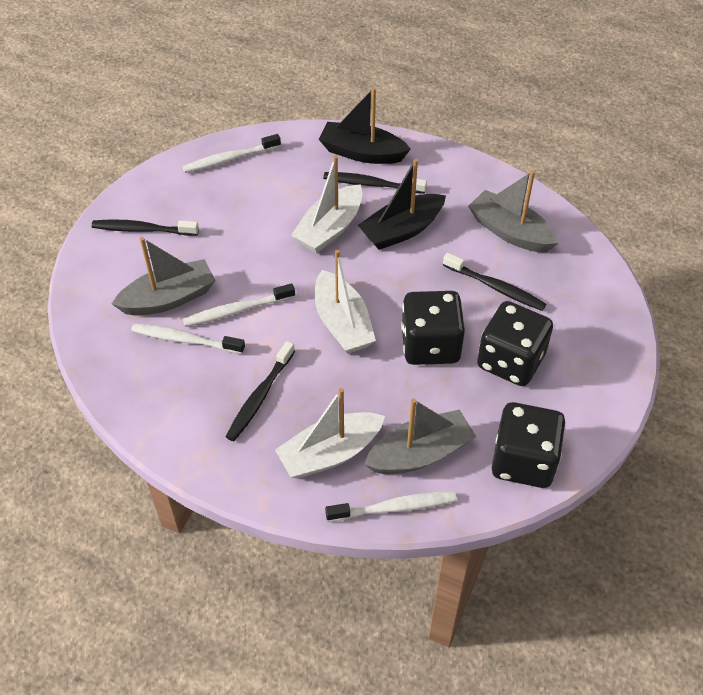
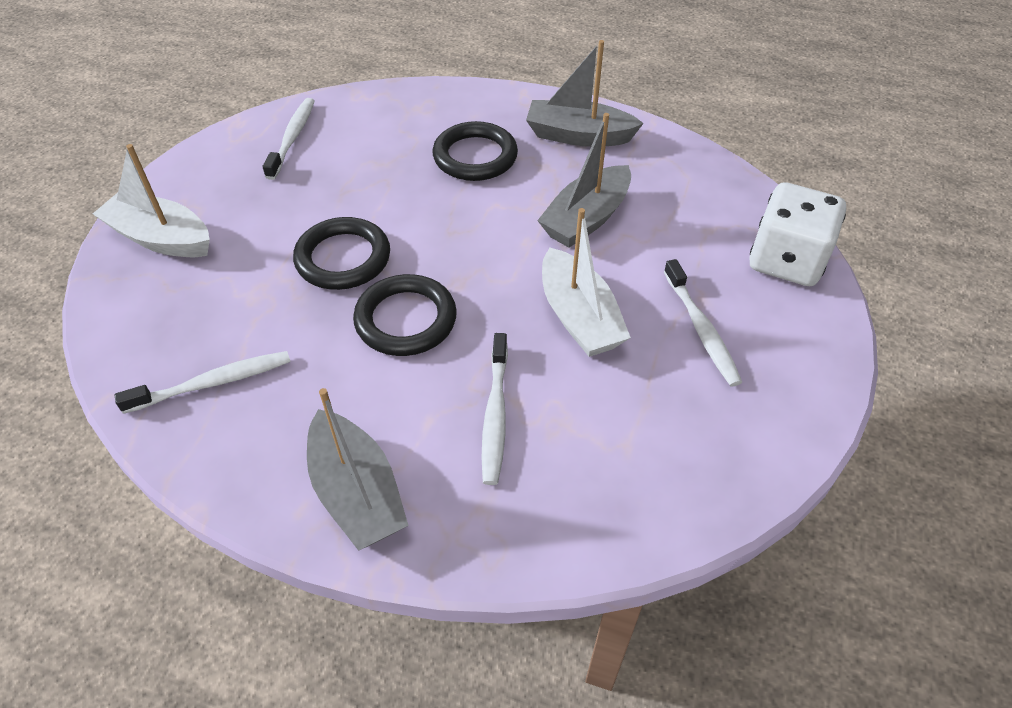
black boat: 2 -> 0
black dice: 3 -> 0
black ring: 0 -> 3
black toothbrush: 4 -> 0
white boat: 3 -> 2
white dice: 0 -> 1

